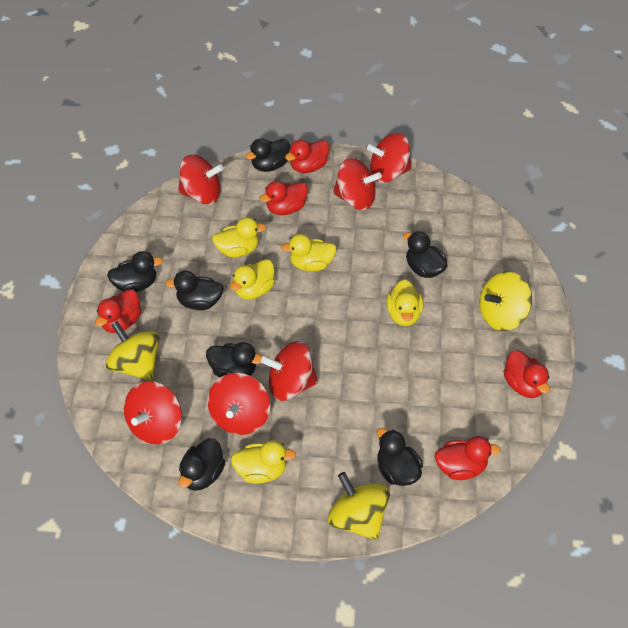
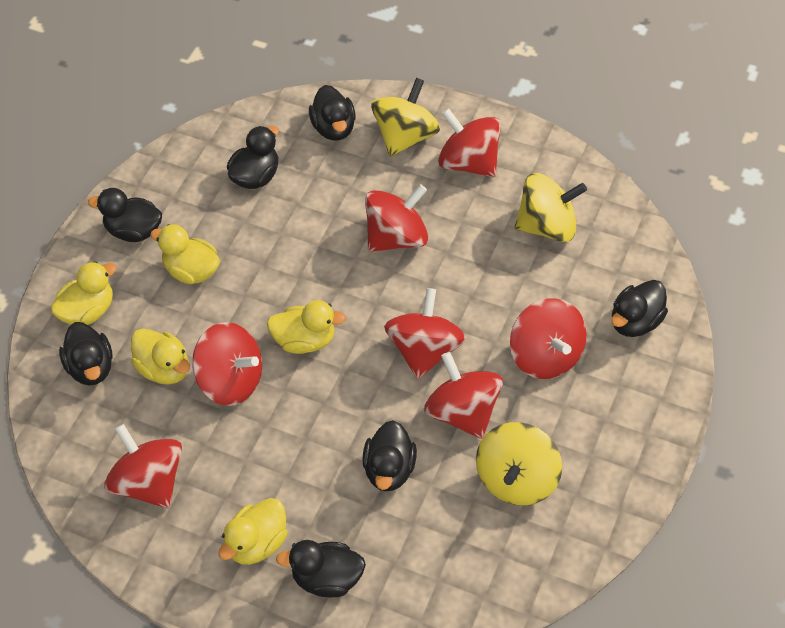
red duck: 5 -> 0
red spinning top: 6 -> 7

